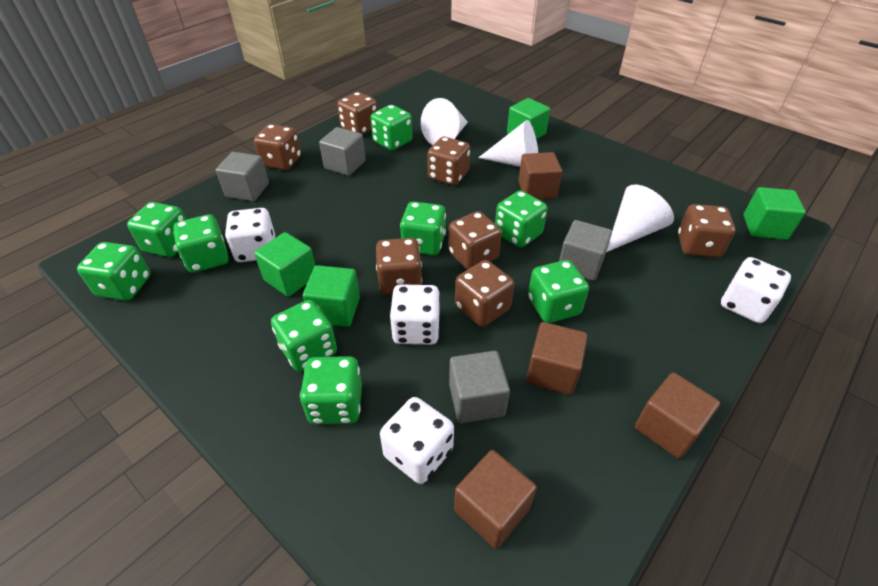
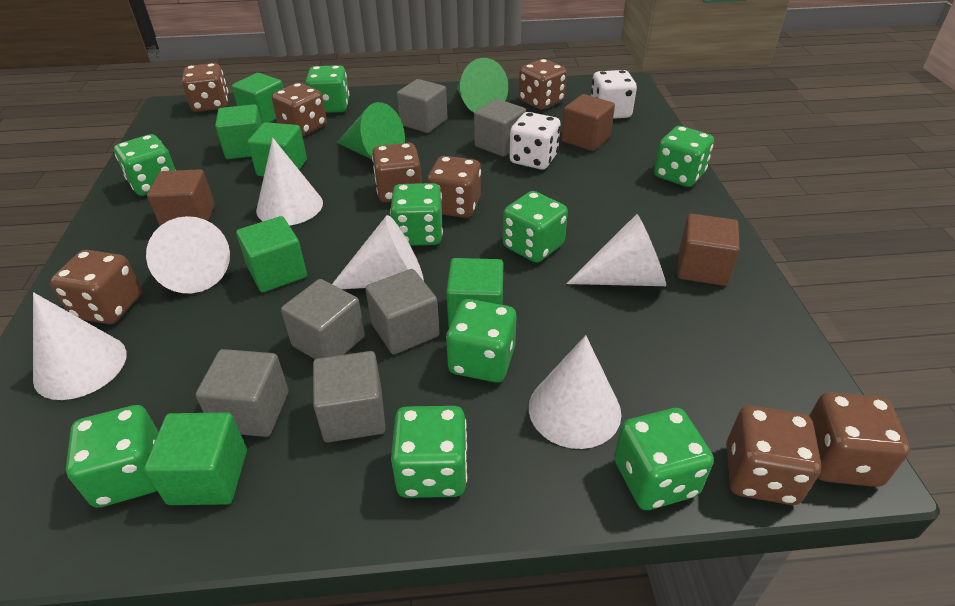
brown cube: 4 -> 3
brown dice: 7 -> 8
green cone: 0 -> 2
green cube: 4 -> 6
grey cube: 4 -> 6
white cone: 3 -> 6
white dice: 4 -> 2

